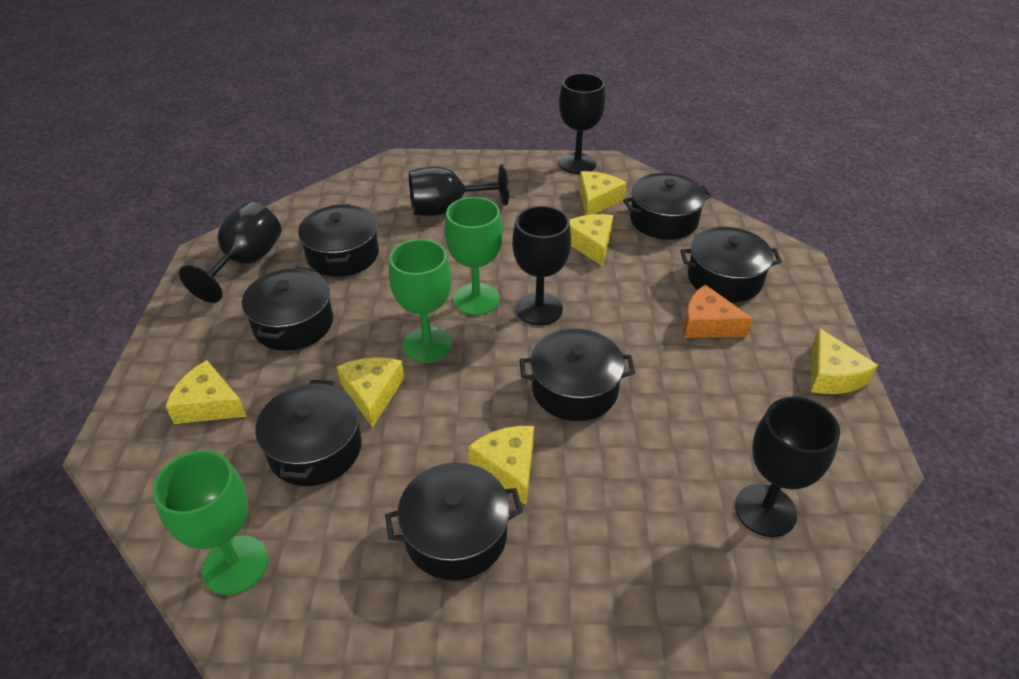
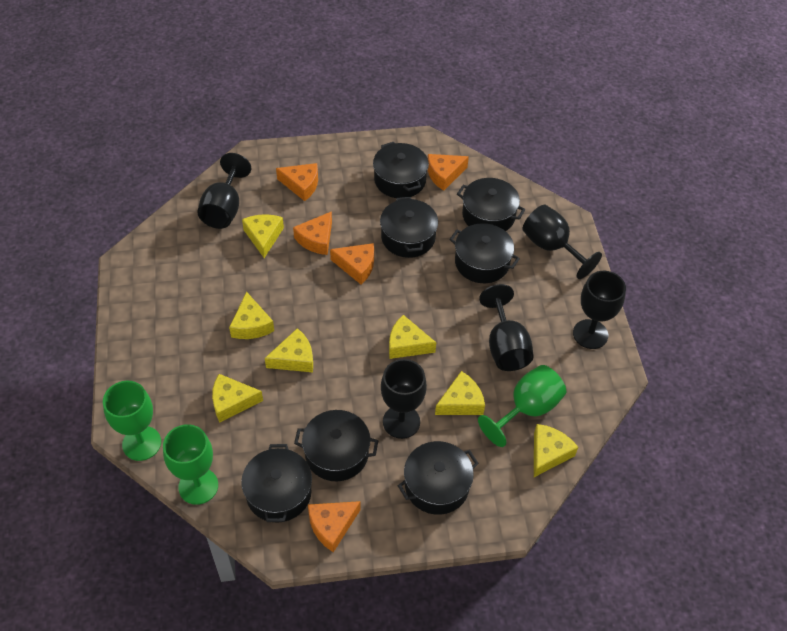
orange cheese: 1 -> 5
yellow cheese: 6 -> 7

